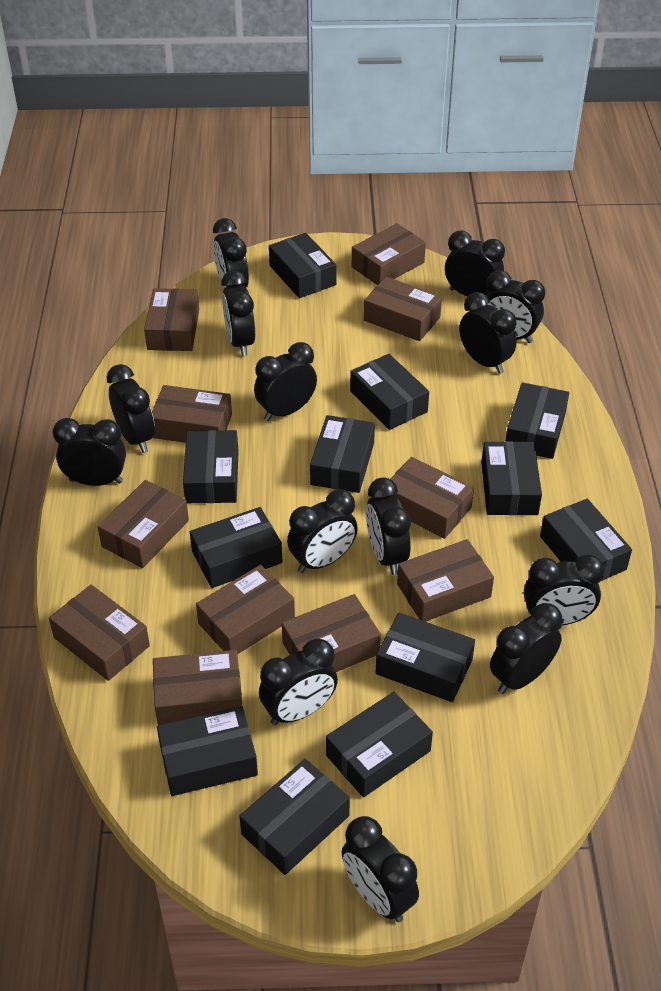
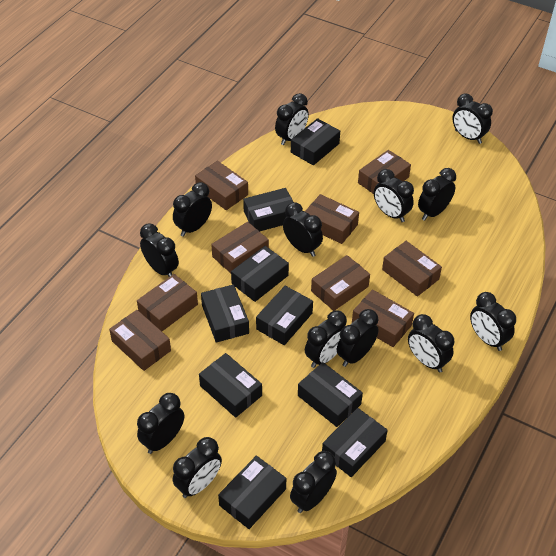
black box: 12 -> 9
brown box: 11 -> 9

